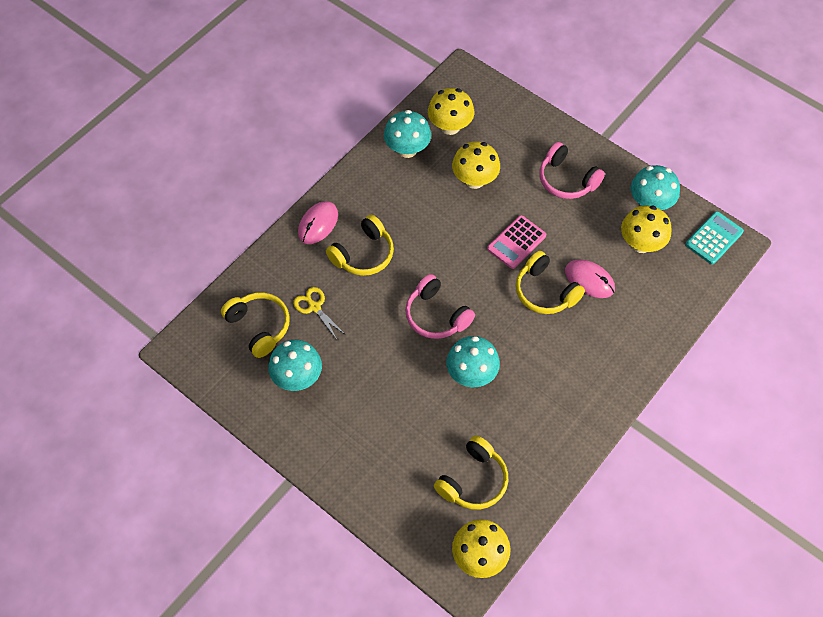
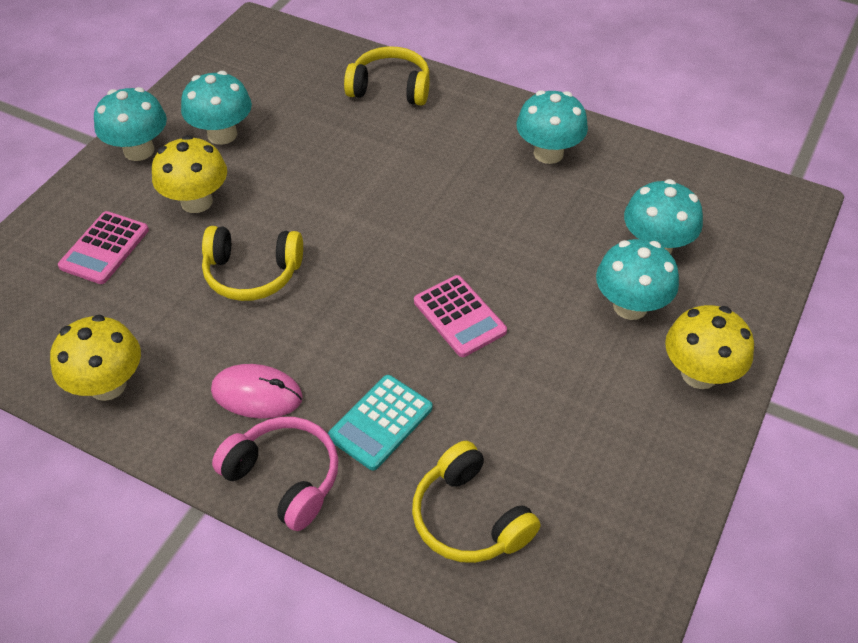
pink calculator: 1 -> 2
pink headphones: 2 -> 1
pink mouse: 2 -> 1
turquoise mushroom: 4 -> 5
yellow headphones: 4 -> 3
yellow mushroom: 4 -> 3
yellow scissors: 1 -> 0

